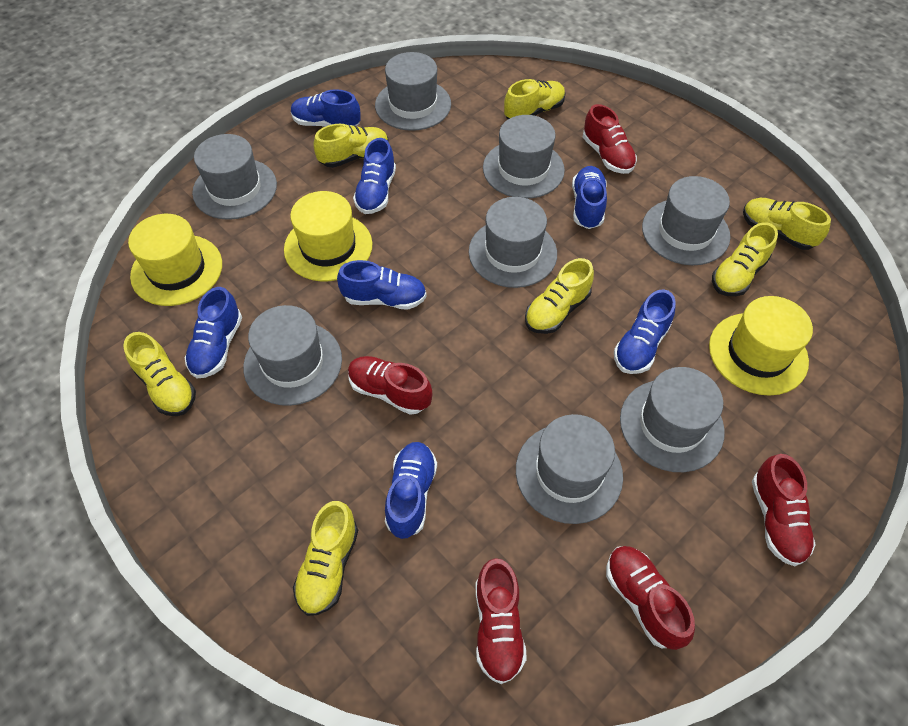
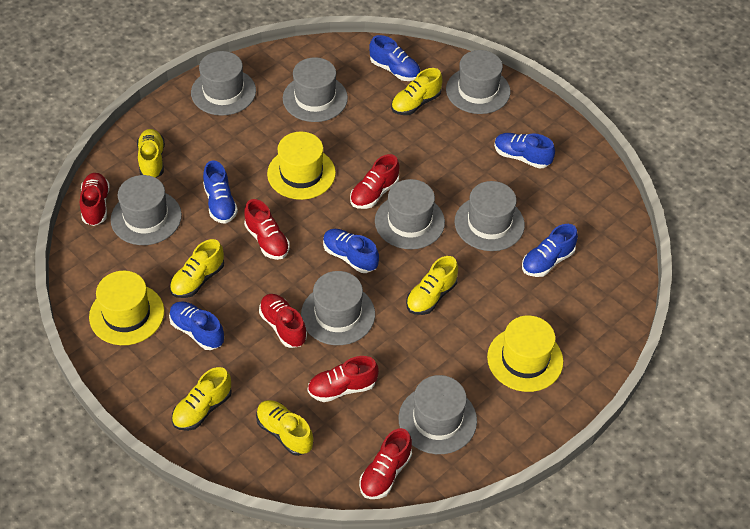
blue shoe: 7 -> 6
red shoe: 5 -> 6
yellow shoe: 7 -> 6

